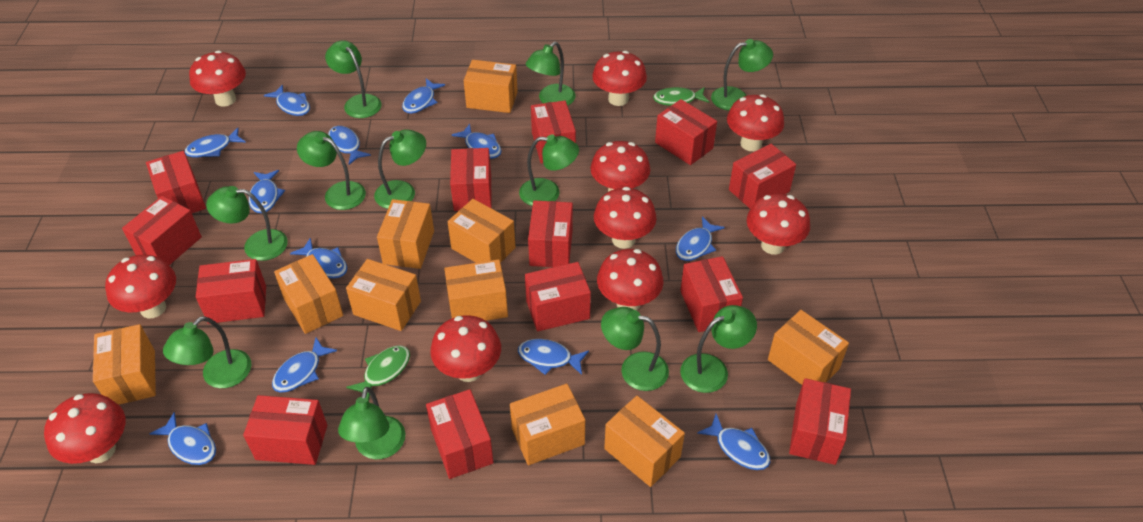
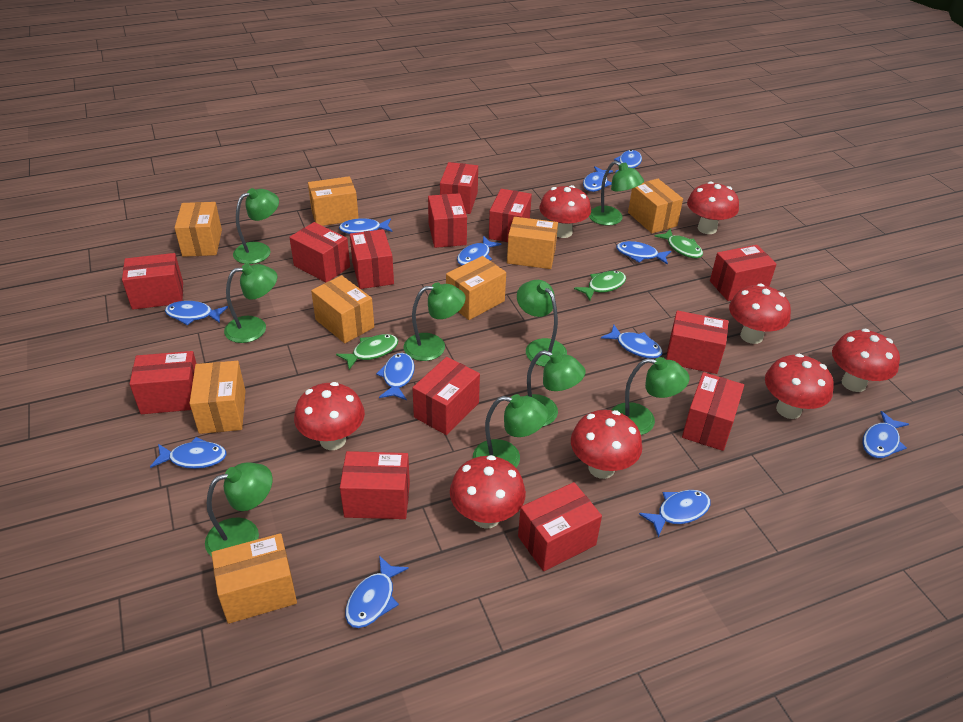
green fish: 2 -> 3
green lamp: 11 -> 9
orange box: 10 -> 8
red mushroom: 10 -> 8

